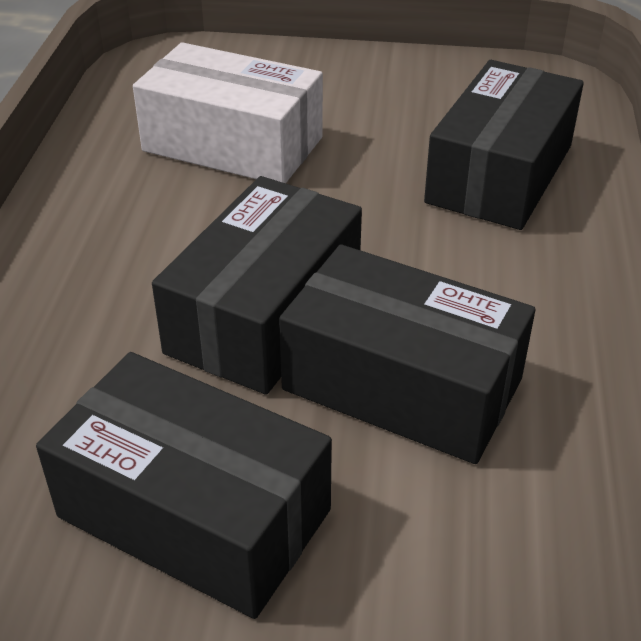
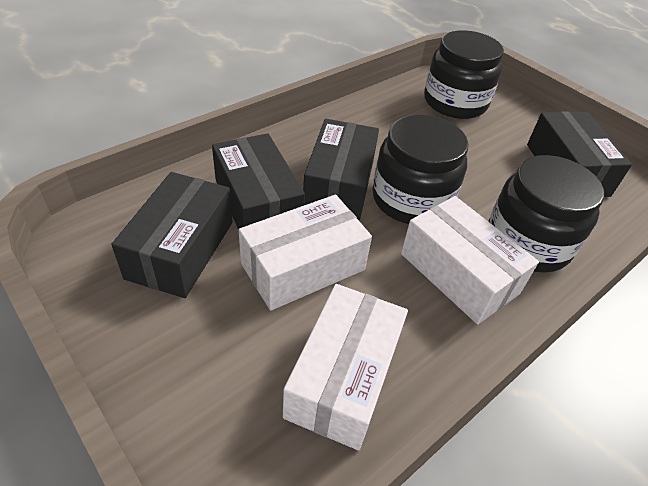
black jar: 0 -> 3
white box: 1 -> 3

